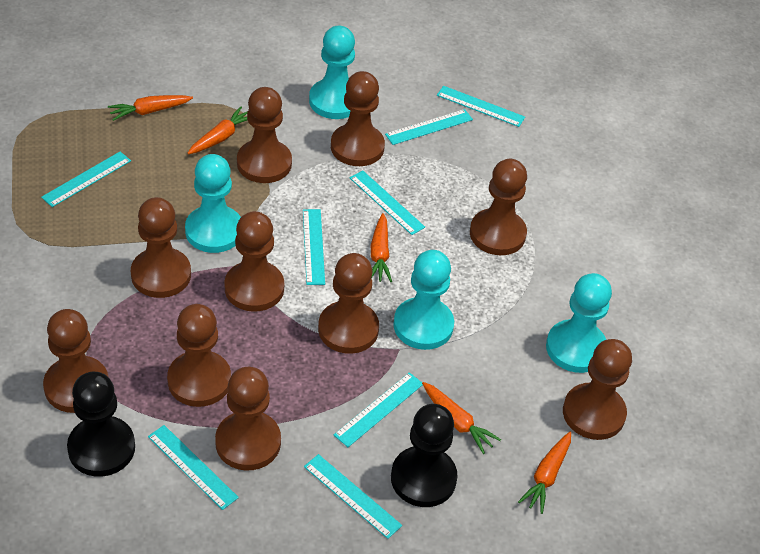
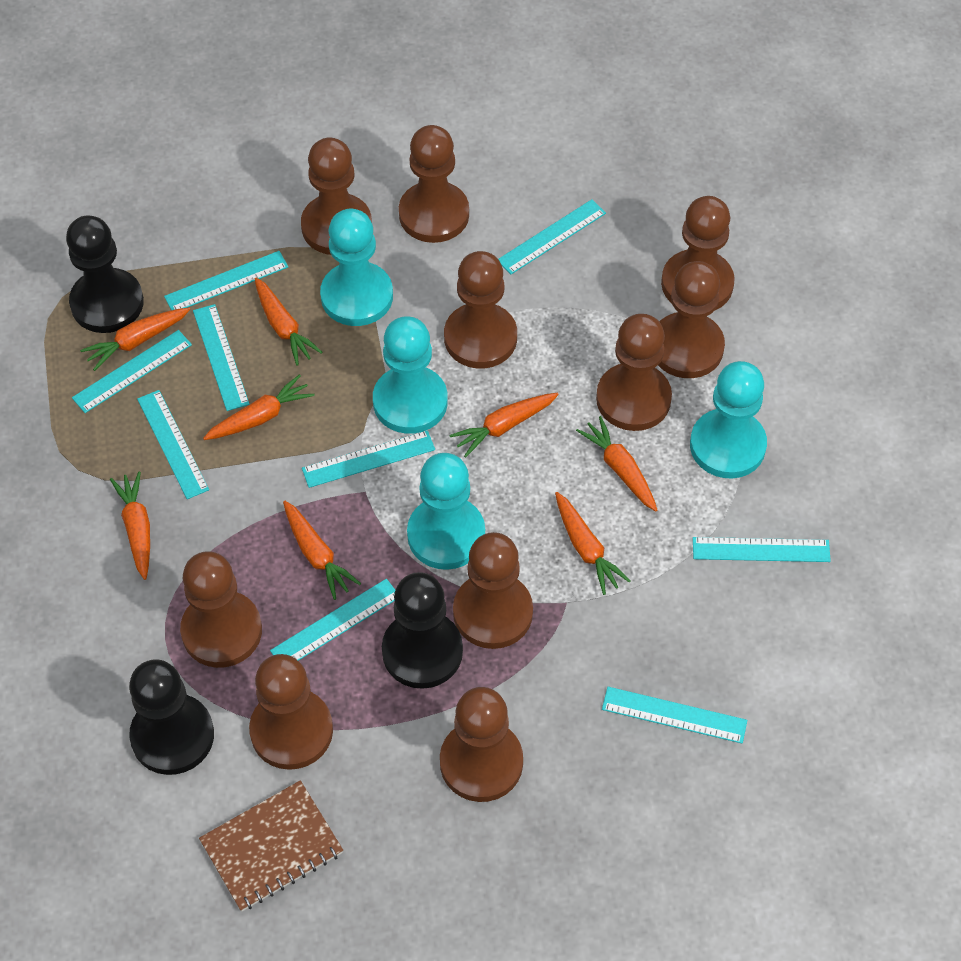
black pawn: 2 -> 3
brown notebook: 0 -> 1
orange carrot: 5 -> 8
turquoise ruler: 8 -> 9

